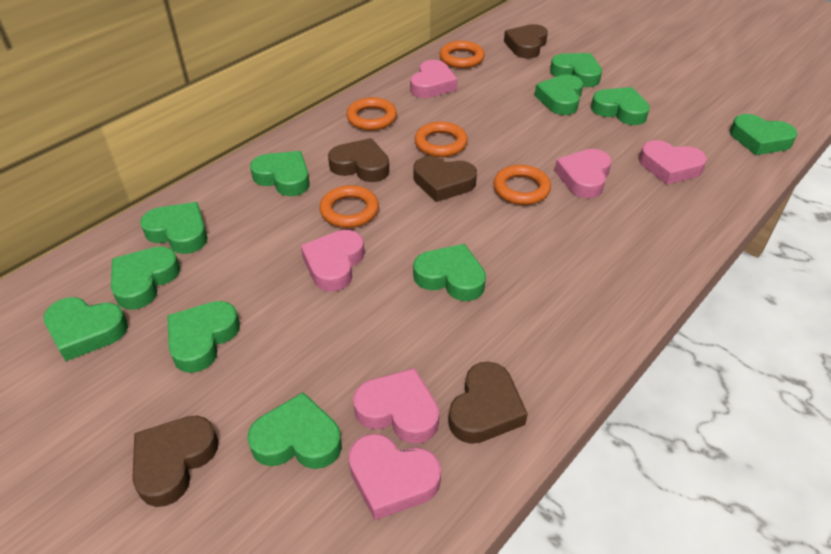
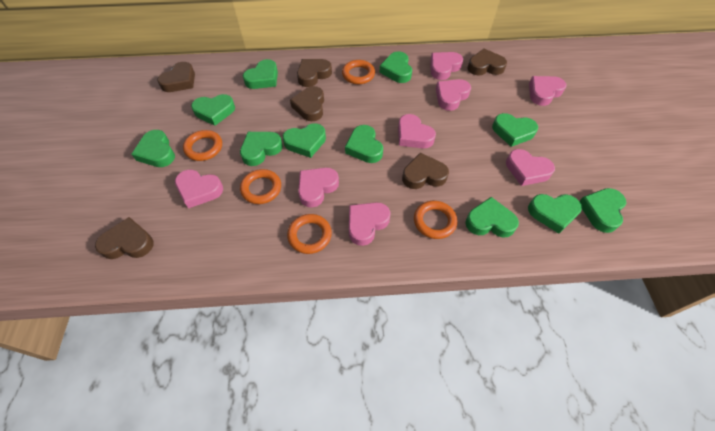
brown heart: 5 -> 6
pink heart: 6 -> 8

